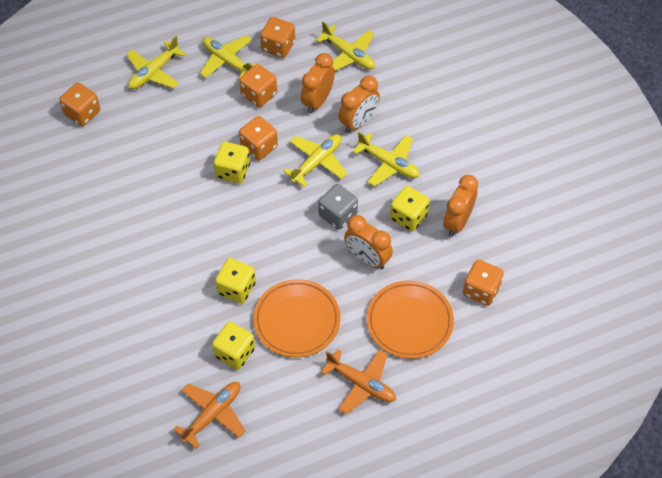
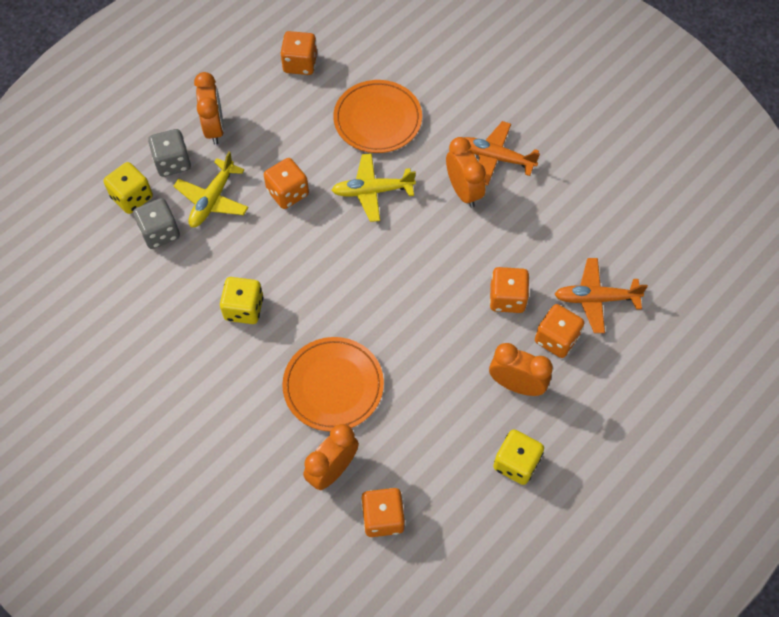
grey dice: 1 -> 2
yellow dice: 4 -> 3
yellow plane: 5 -> 2

